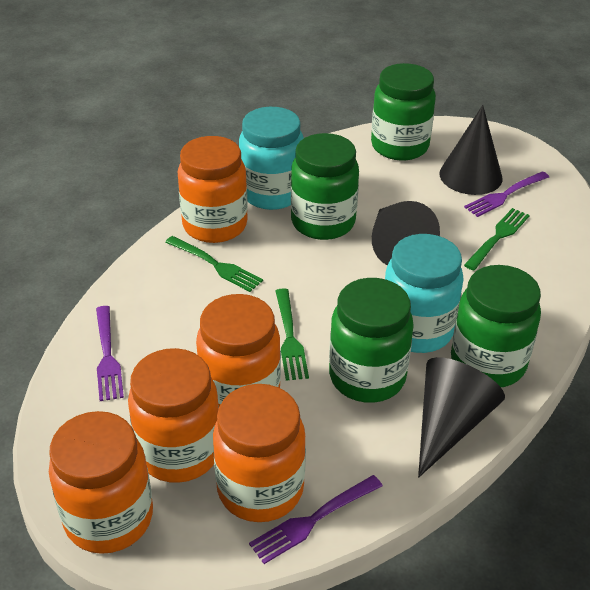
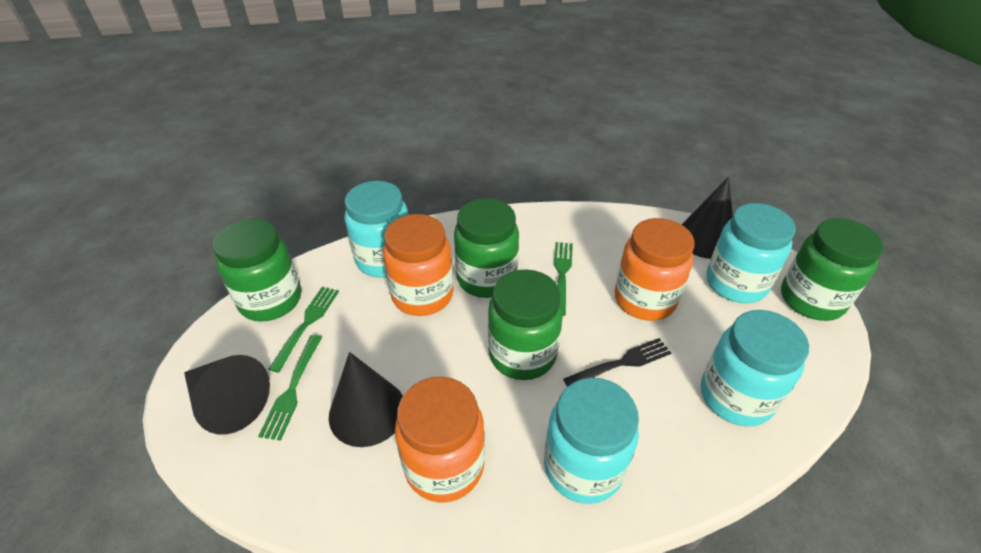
black fork: 0 -> 1
orange jar: 5 -> 3
purple fork: 3 -> 0
turquoise jar: 2 -> 4

